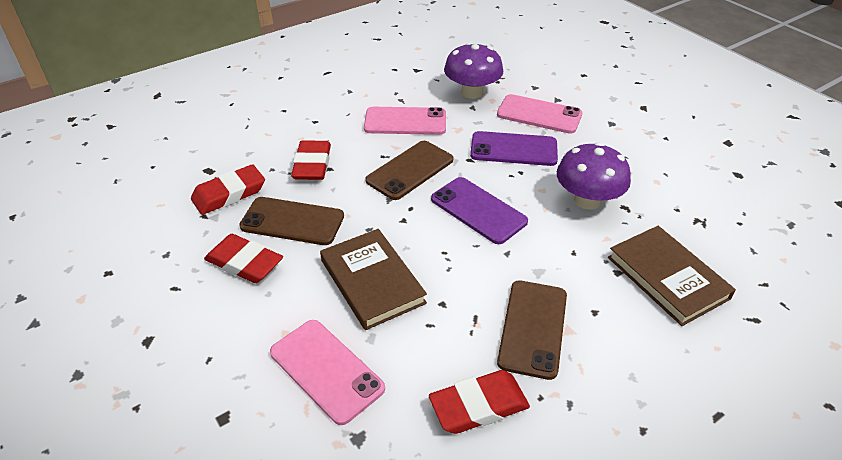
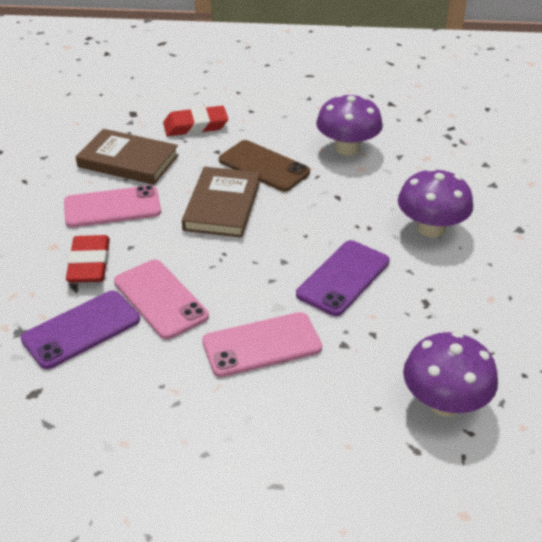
brown phone: 3 -> 1
purple mushroom: 2 -> 3
red eraser: 4 -> 2

